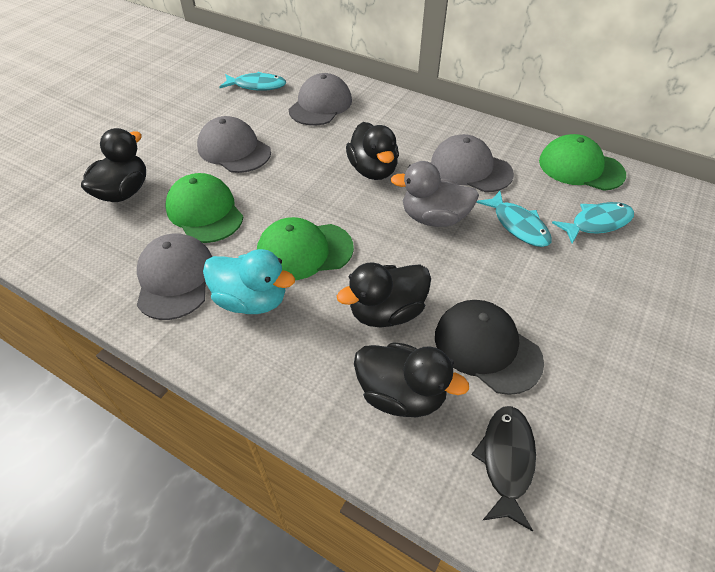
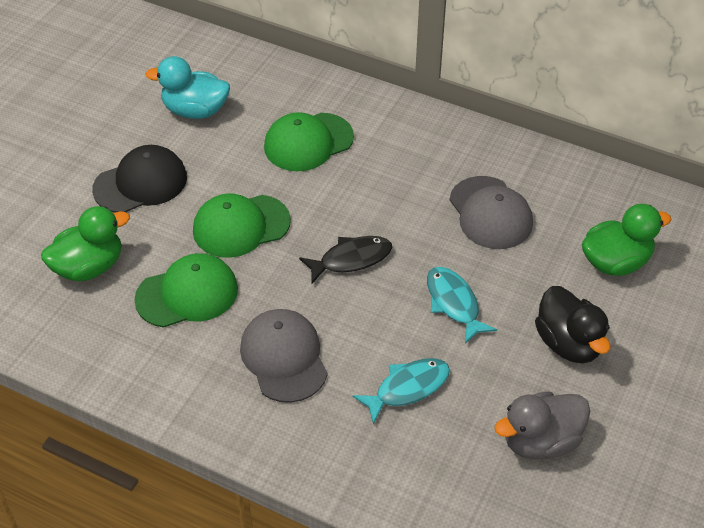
black duck: 4 -> 1
green duck: 0 -> 2
grey cap: 4 -> 2
turquoise fish: 3 -> 2

